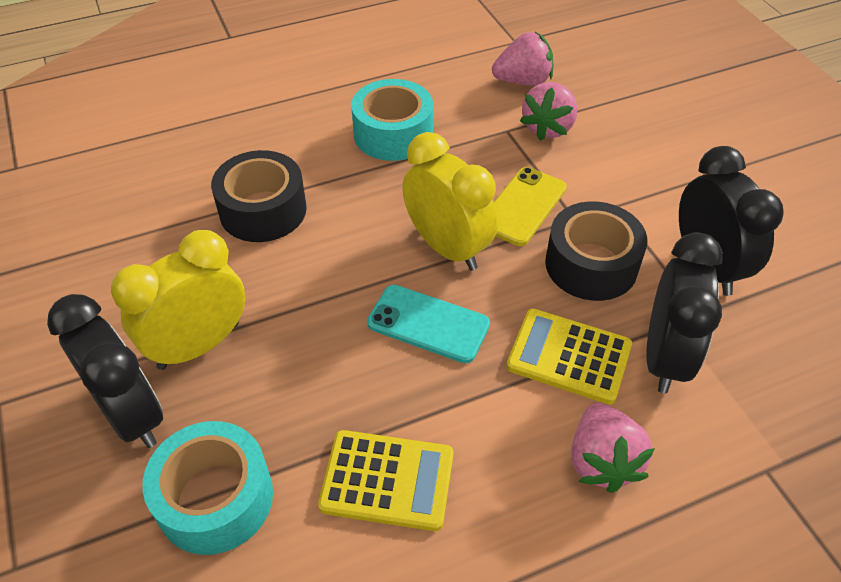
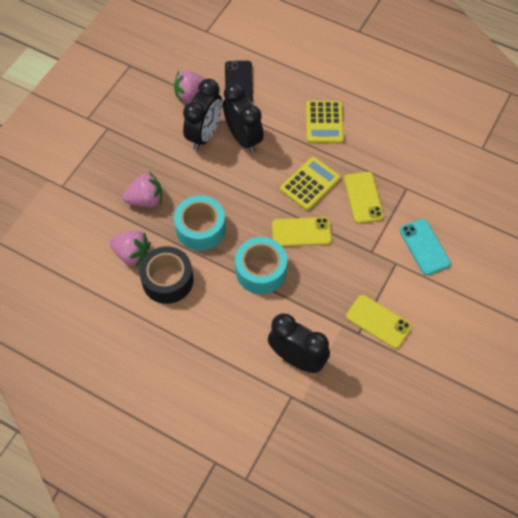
black phone: 0 -> 1
black tape: 2 -> 1
yellow clock: 2 -> 0
yellow phone: 1 -> 3

